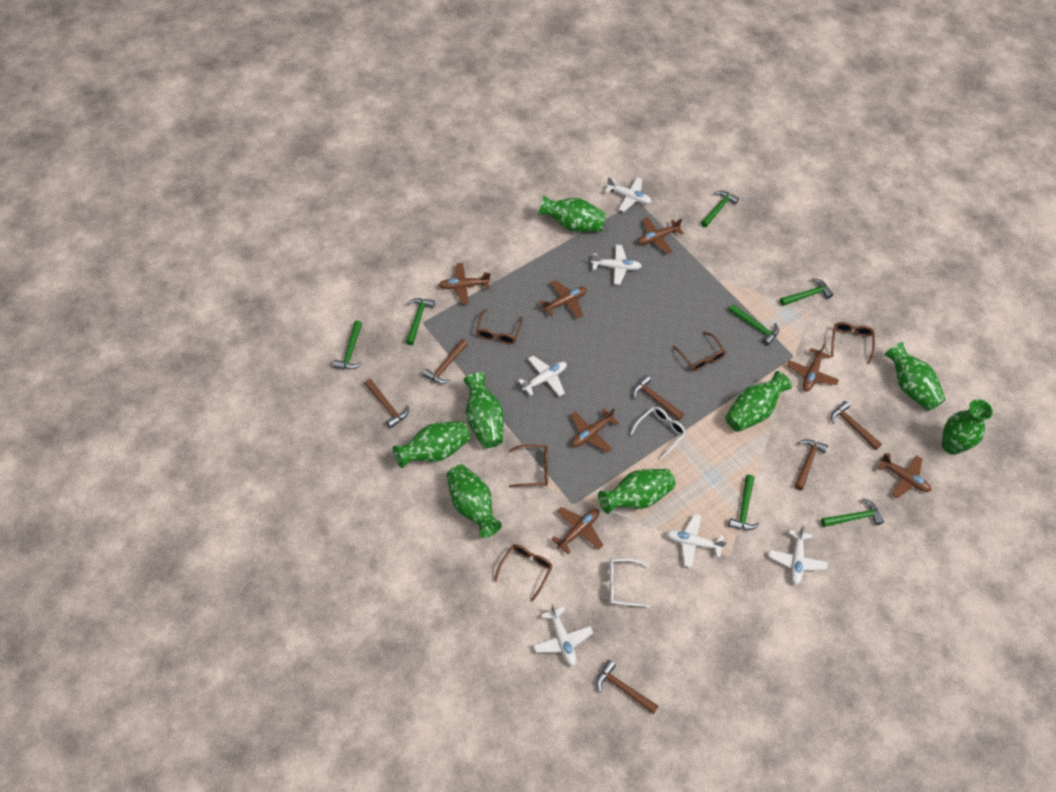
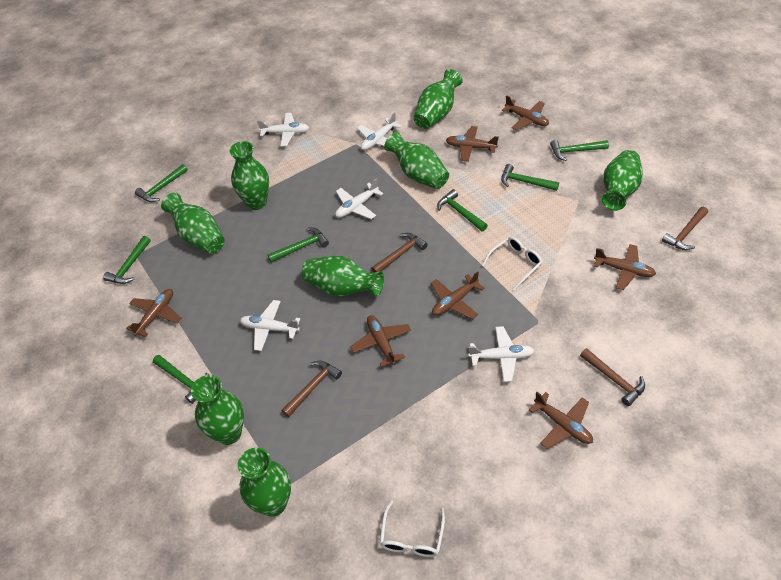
brown glasses: 5 -> 0
brown hammer: 6 -> 4
white plane: 6 -> 5

